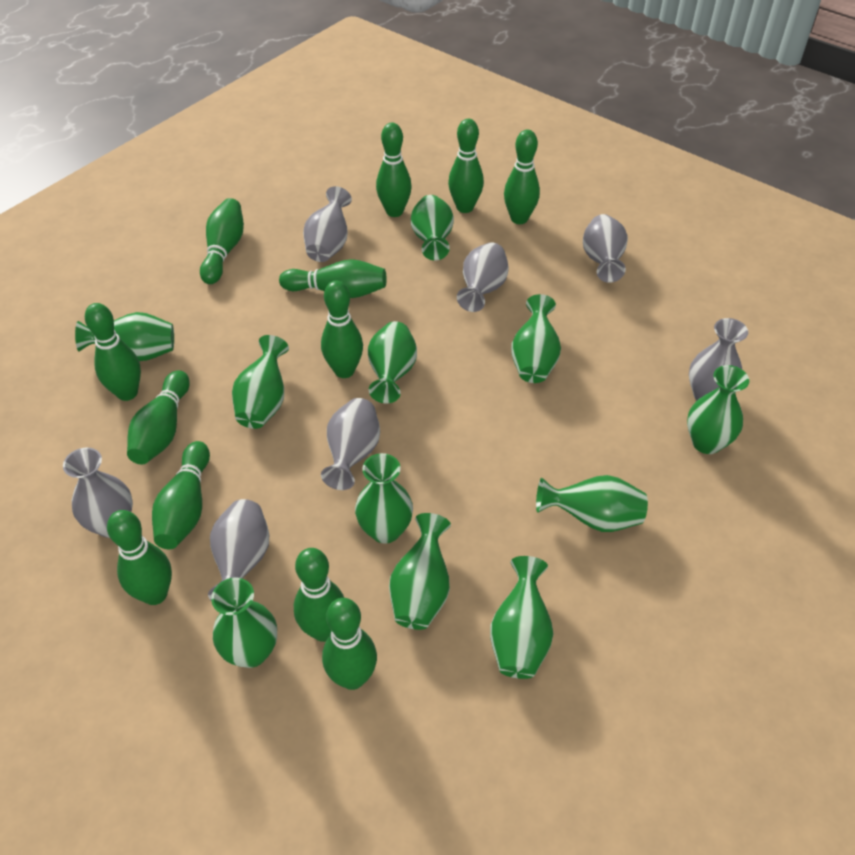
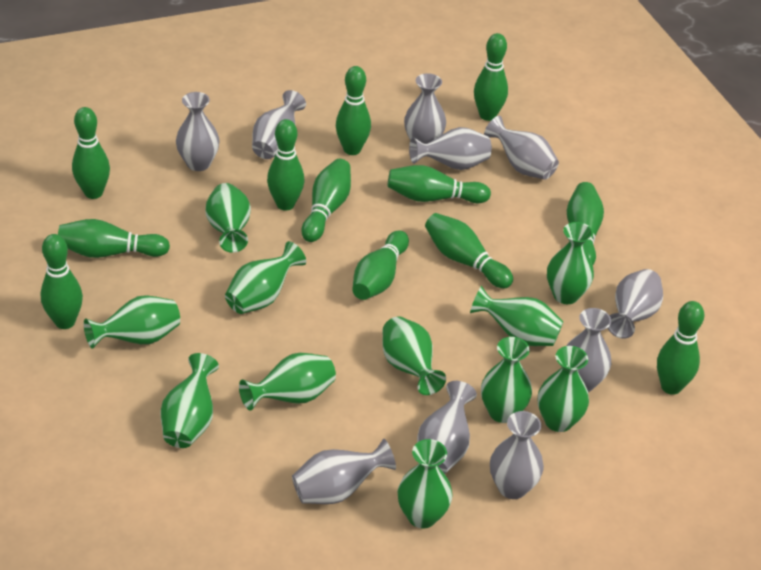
grey vase: 7 -> 10

